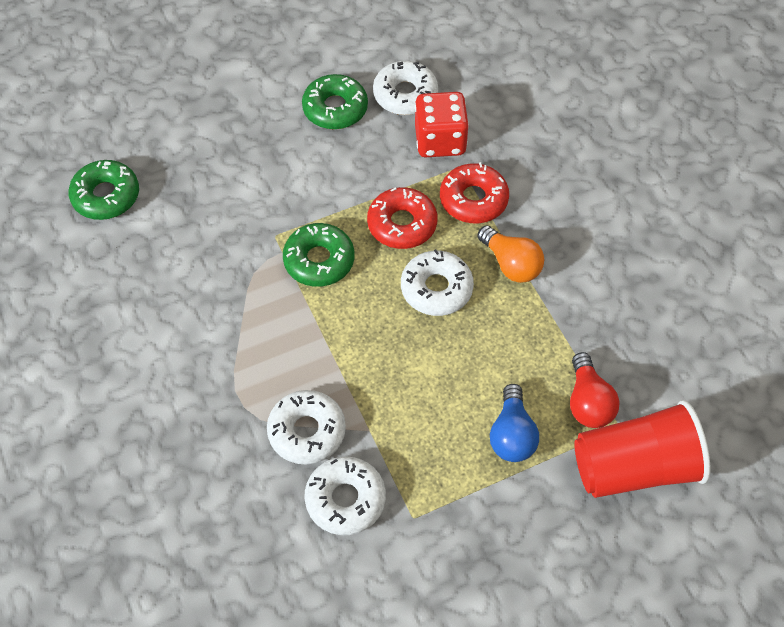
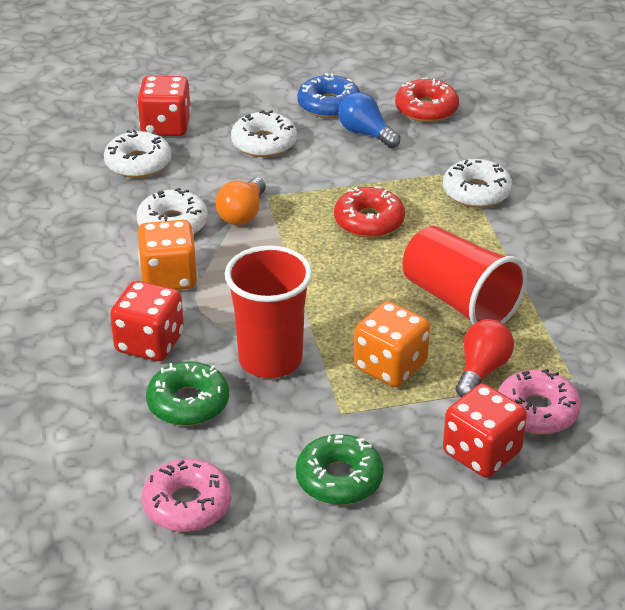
blue donut: 0 -> 1
green donut: 3 -> 2
orange dice: 0 -> 2
pink donut: 0 -> 2
red cup: 1 -> 2
red dice: 1 -> 3

